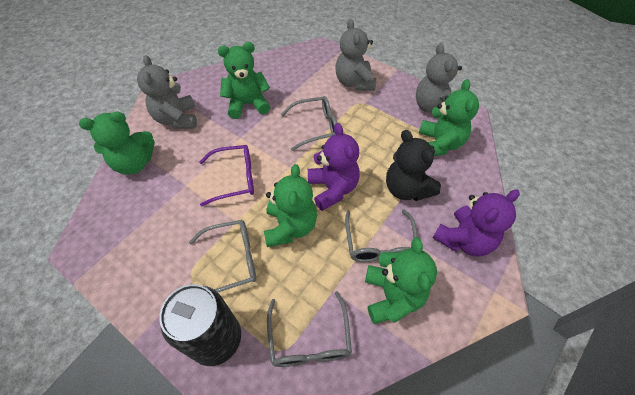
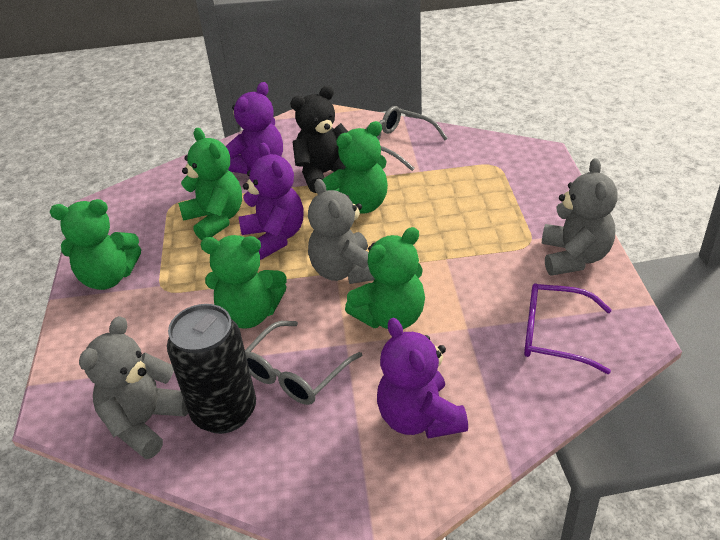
grey glasses: 4 -> 2
purple teddy bear: 2 -> 3

